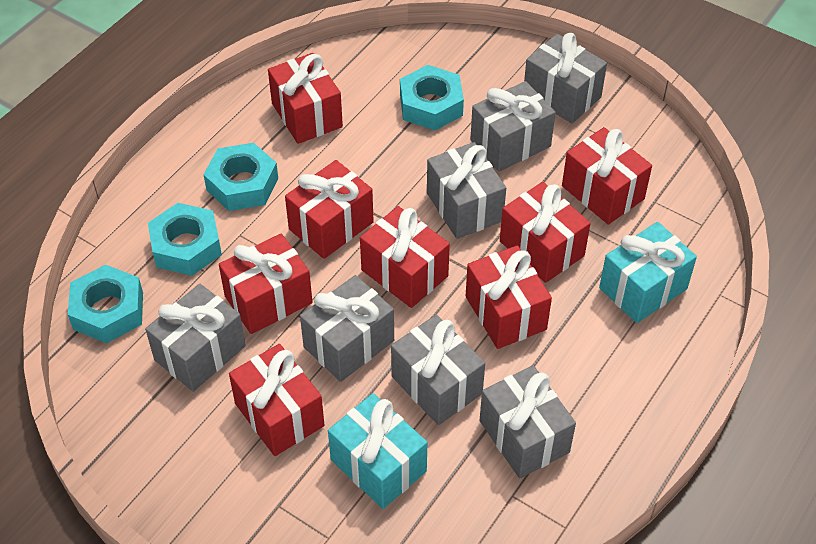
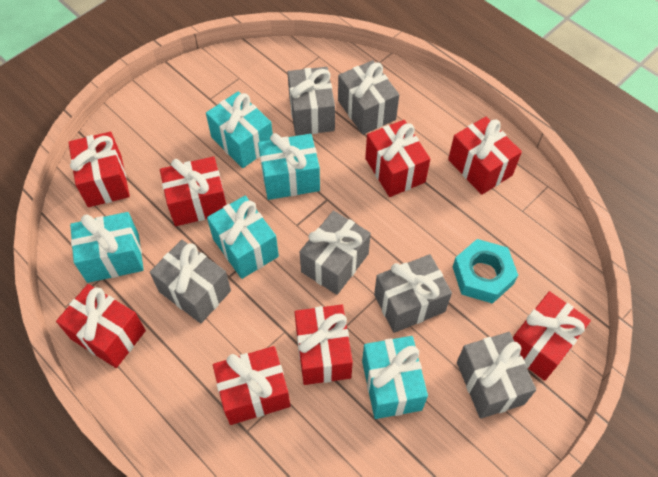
grey gift: 7 -> 6
turquoise gift: 2 -> 5
turquoise nut: 4 -> 1

